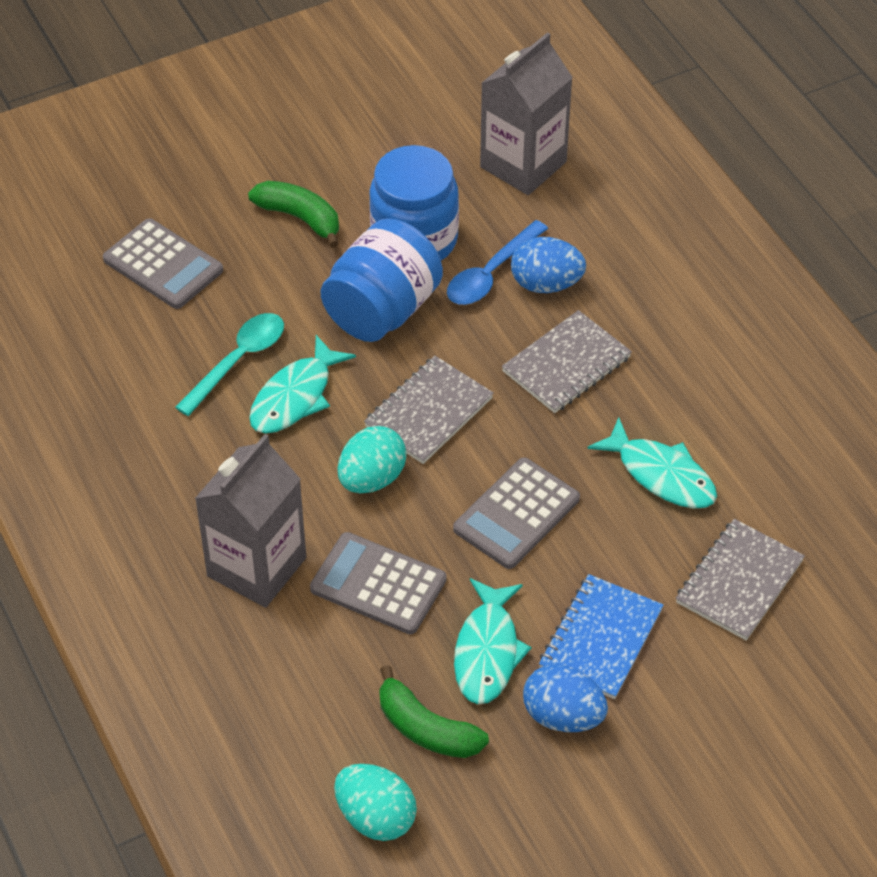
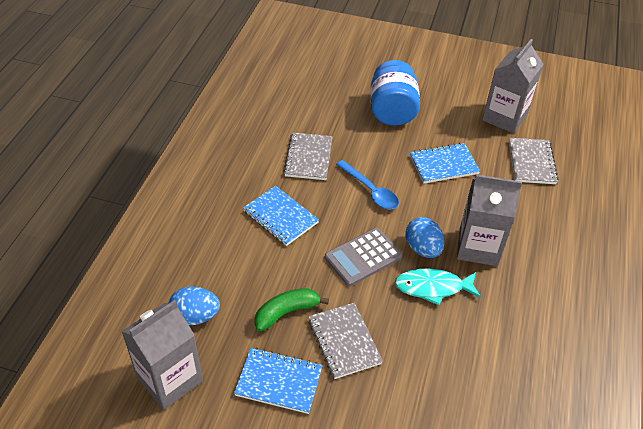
blue jar: 2 -> 1
blue notebook: 1 -> 3
green banana: 2 -> 1
grey calculator: 3 -> 1
grey carton: 2 -> 3
turquoise egg: 2 -> 0
turquoise fish: 3 -> 1
turquoise spoon: 1 -> 0

